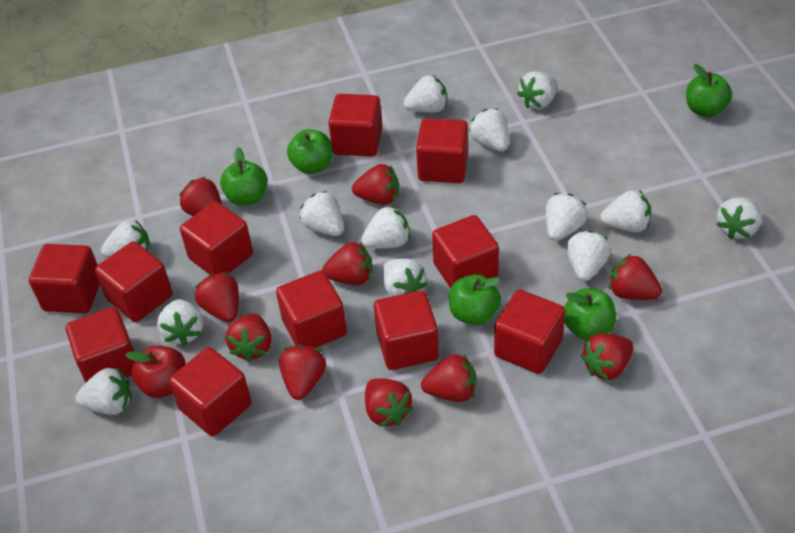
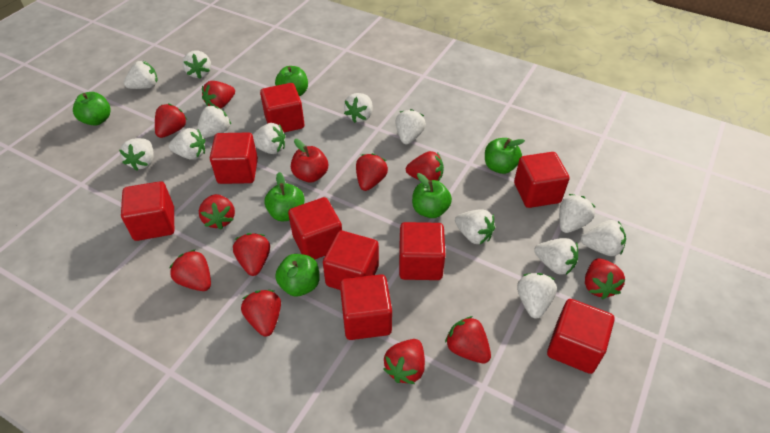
green apple: 5 -> 6
red cube: 11 -> 9
red strawberry: 10 -> 11

